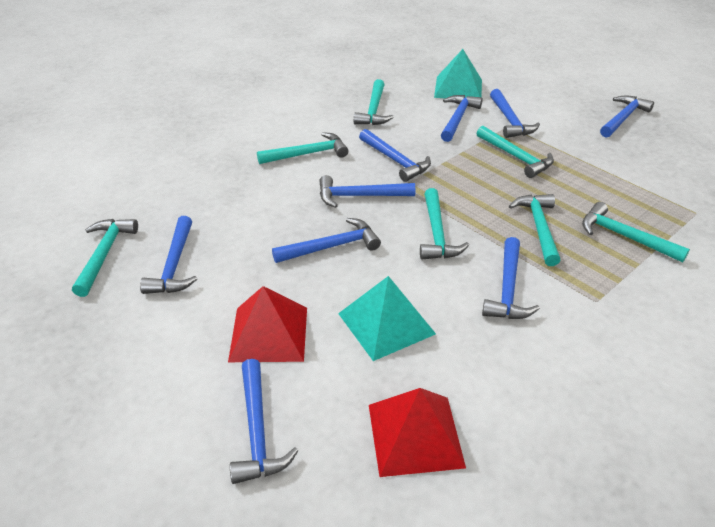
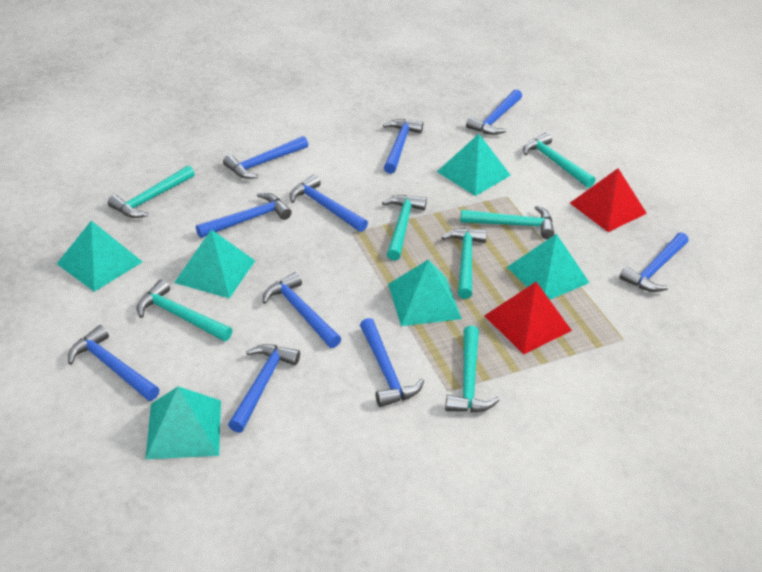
blue hammer: 9 -> 10
turquoise pyramid: 2 -> 6

